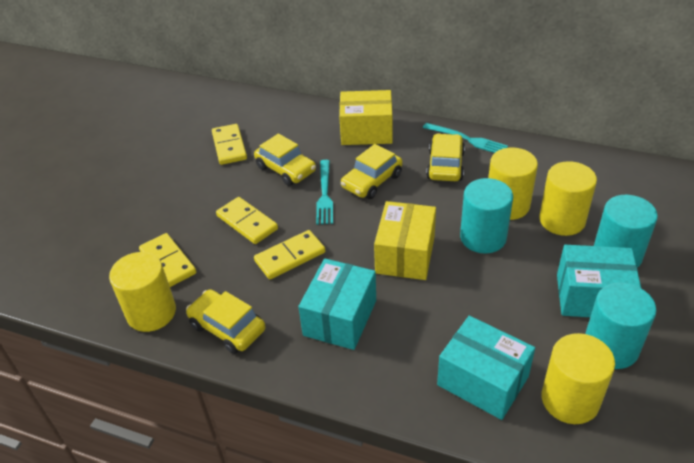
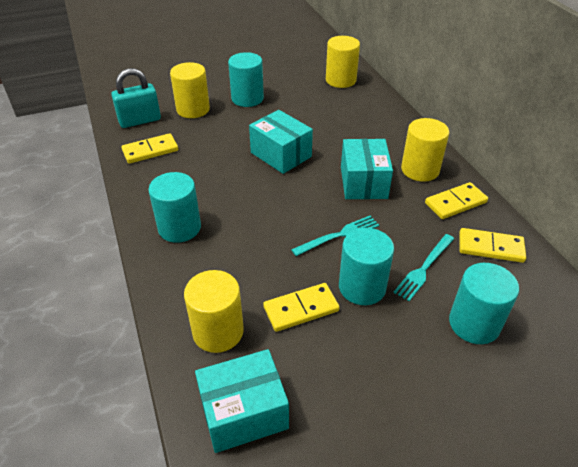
turquoise cylinder: 3 -> 4
turquoise padlock: 0 -> 1
yellow box: 2 -> 0
yellow car: 4 -> 0

